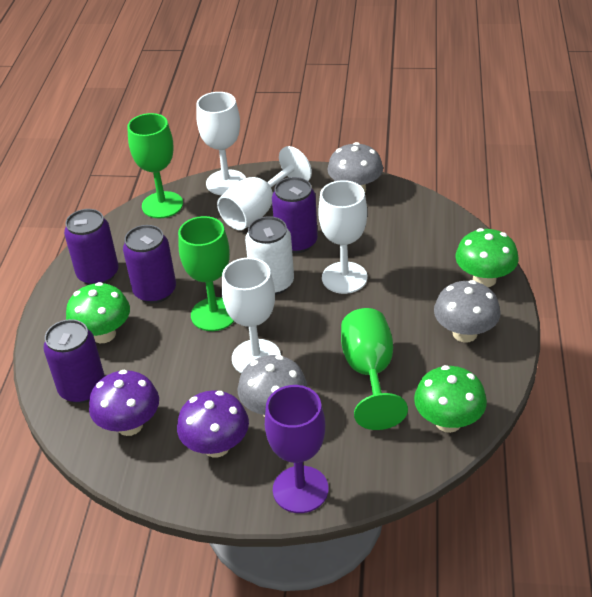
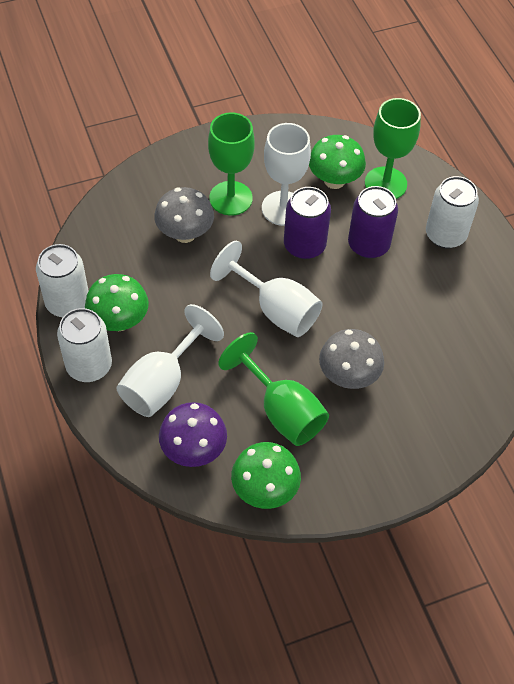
grey mushroom: 3 -> 2
purple can: 4 -> 2
purple goblet: 1 -> 0
purple mushroom: 2 -> 1
white can: 1 -> 3
white goblet: 4 -> 3

